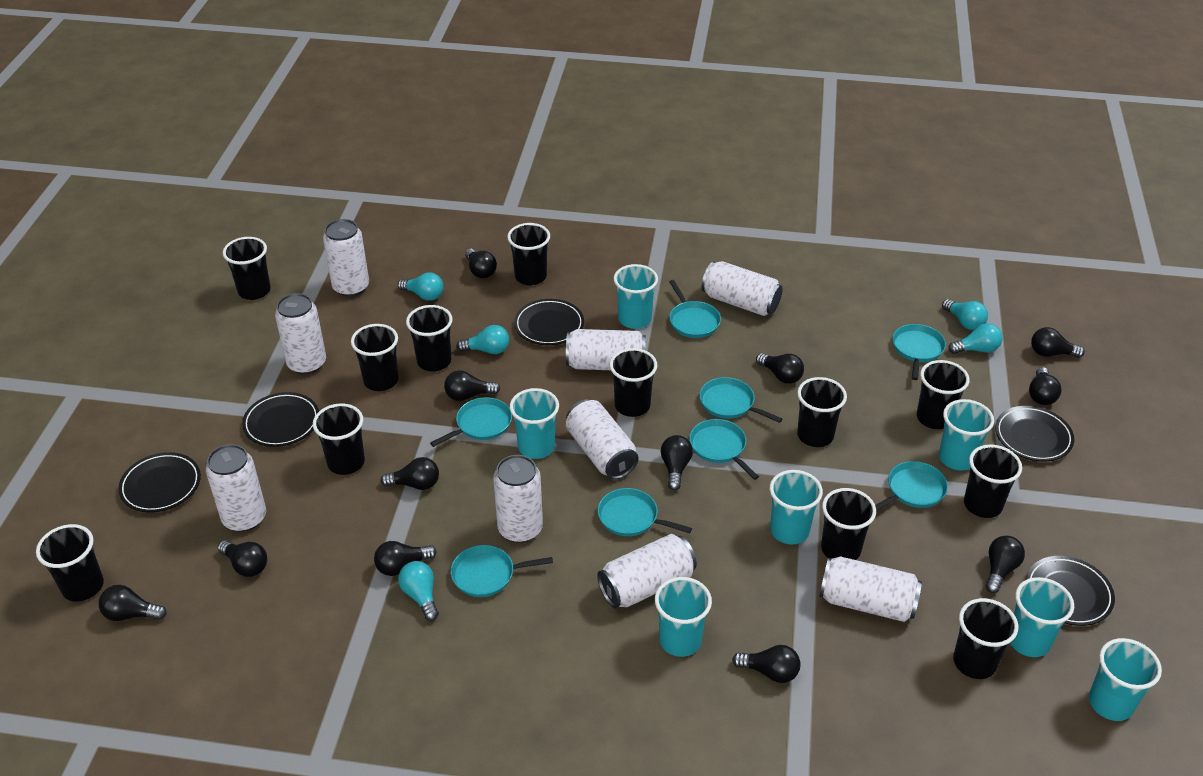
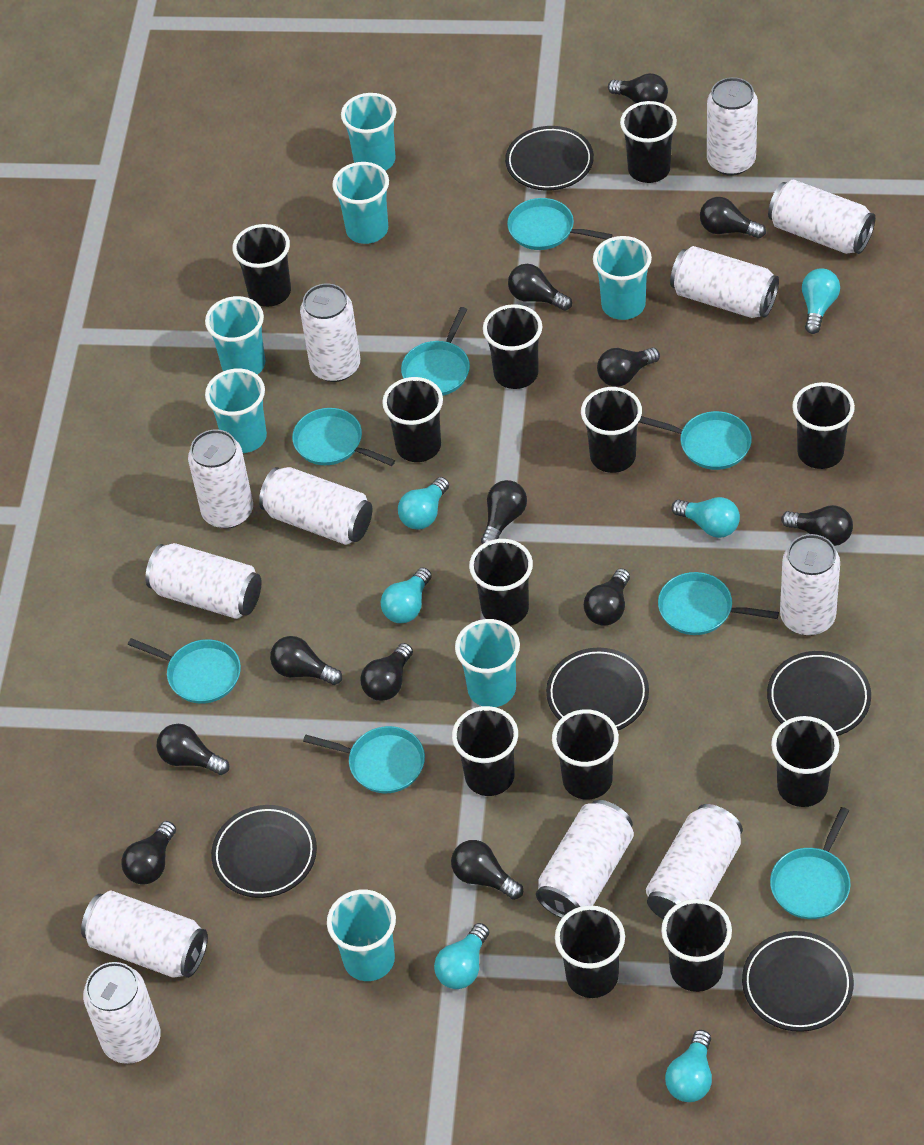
turquoise light bulb: 5 -> 6
white can: 9 -> 12

